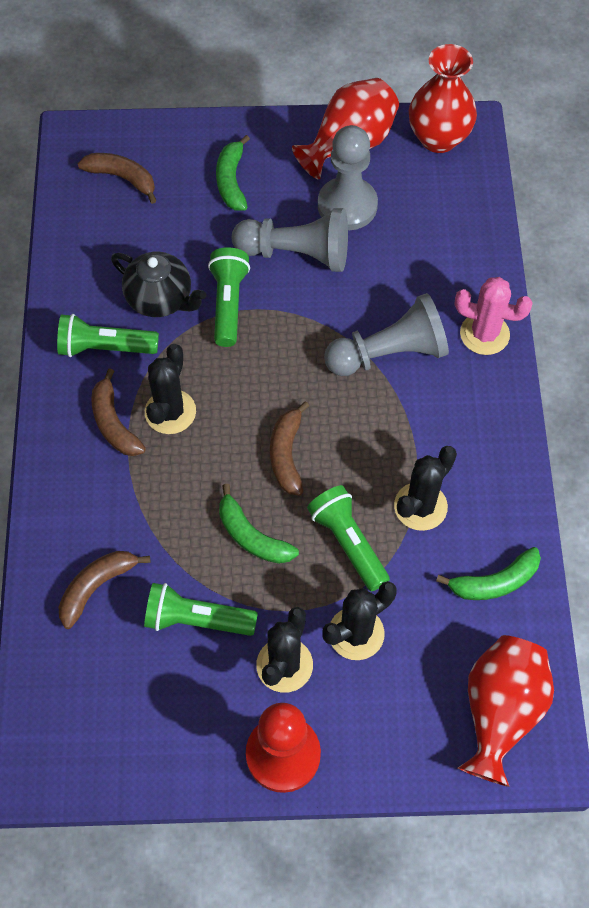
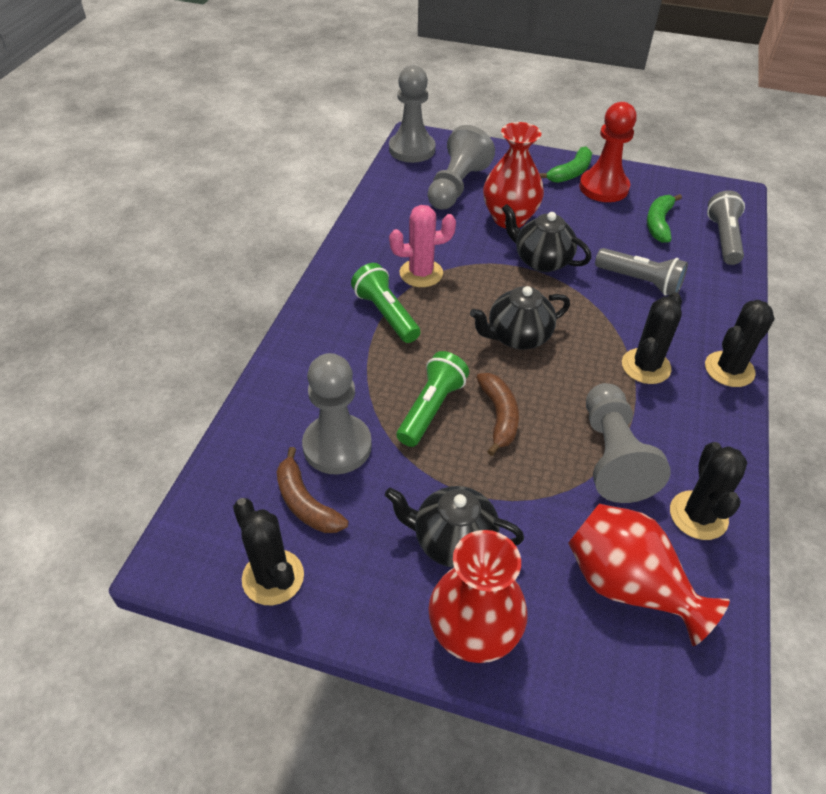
black teapot: 1 -> 3
brown banana: 4 -> 2
green banana: 3 -> 2
green flashlight: 4 -> 2
grey flashlight: 0 -> 2
grey pawn: 3 -> 4

